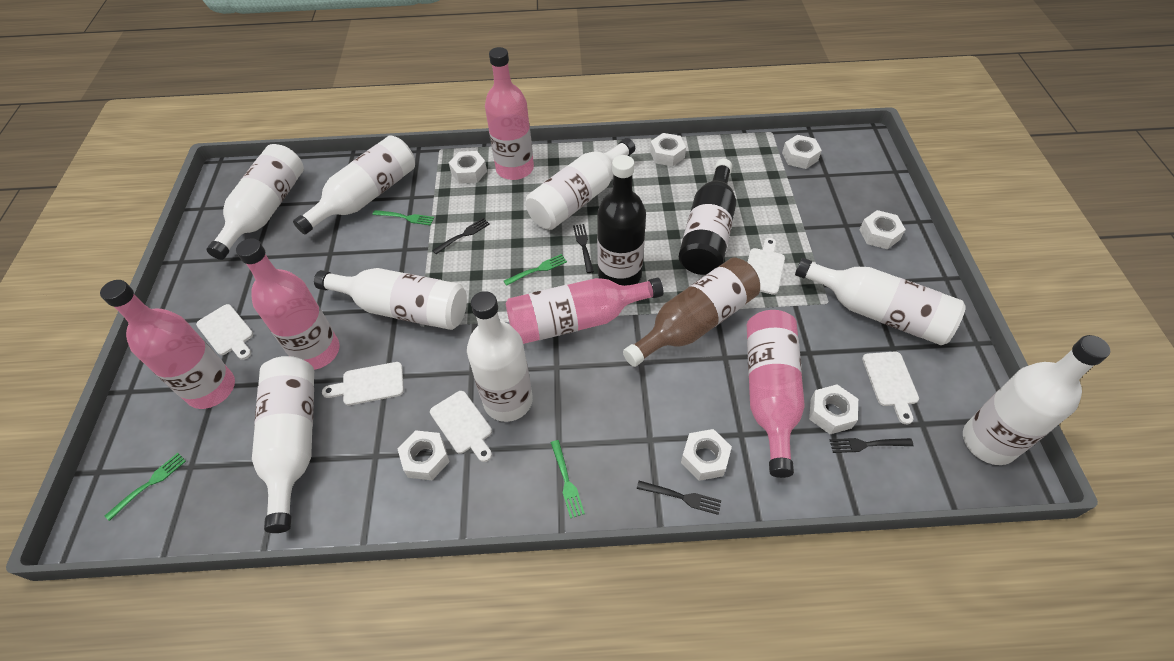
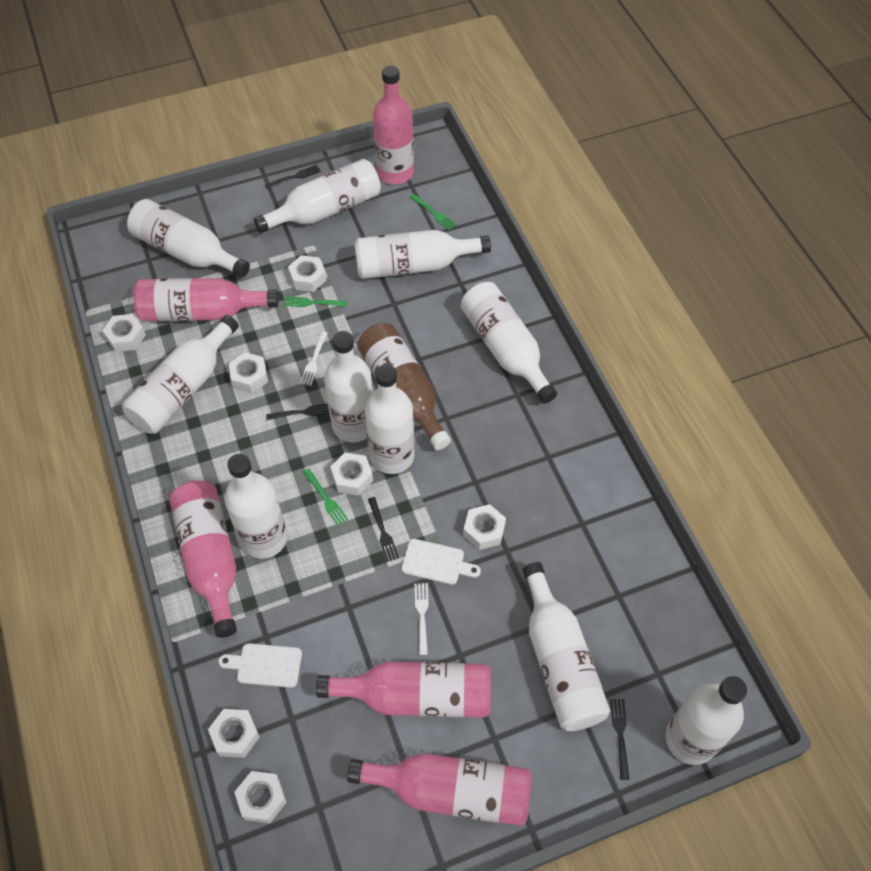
black bottle: 2 -> 0
green fork: 4 -> 3
white bottle: 8 -> 10
white cutting board: 5 -> 2
white fork: 0 -> 2

